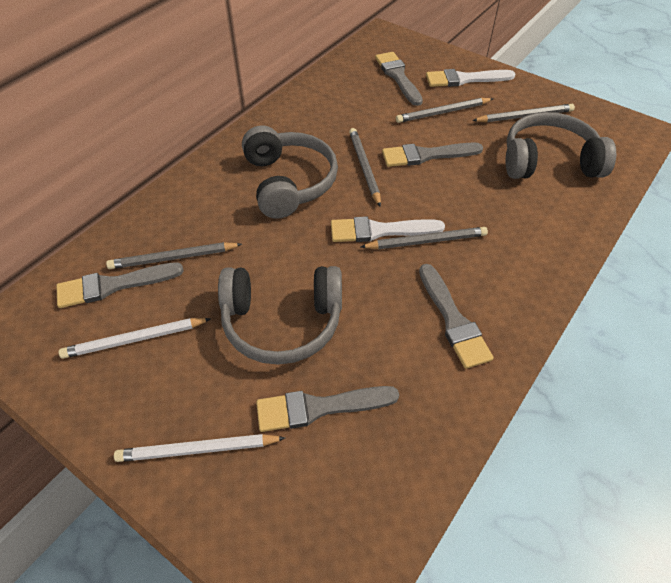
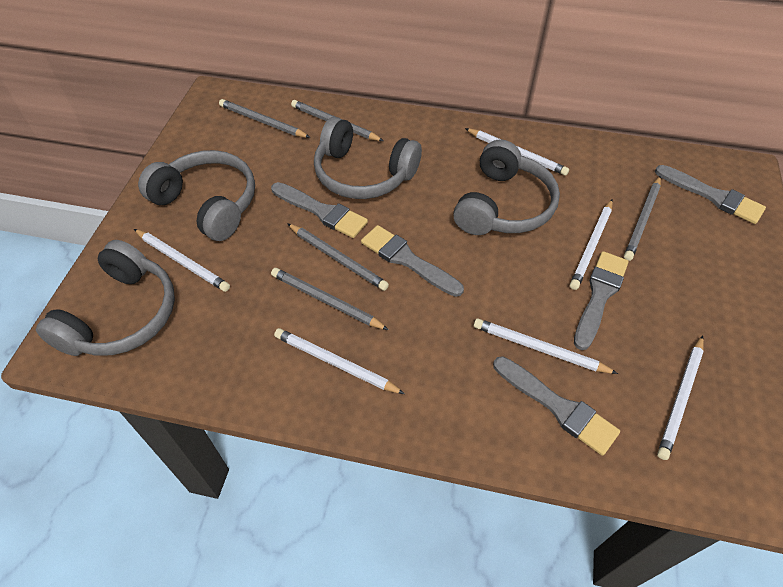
grey headphones: 3 -> 4
white brush: 2 -> 0
white pencil: 2 -> 6

